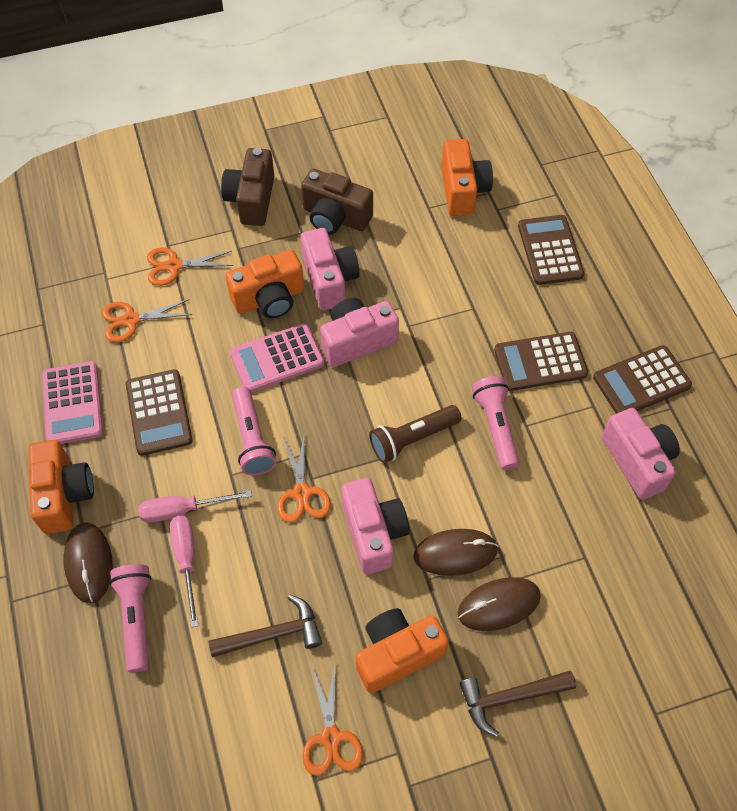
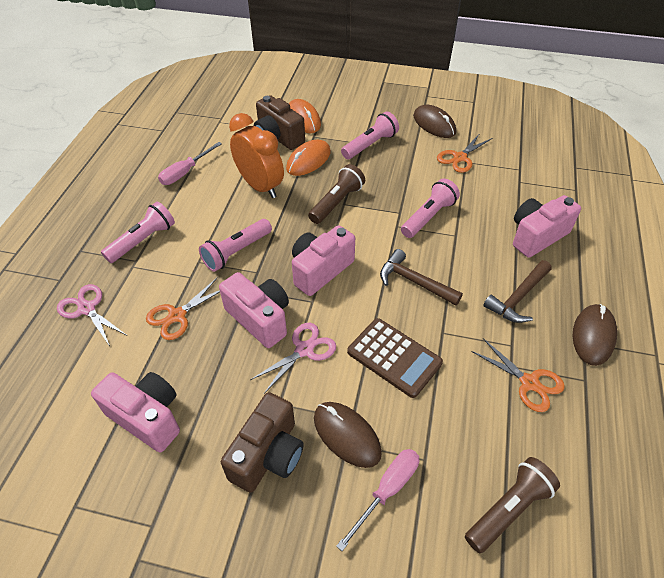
brown calculator: 4 -> 1
brown flashlight: 1 -> 2
orange camera: 4 -> 0
orange clock: 0 -> 1
orange mouse: 0 -> 2
orange scissors: 4 -> 3
pink calculator: 2 -> 0
pink flashlight: 3 -> 4
pink scissors: 0 -> 2

